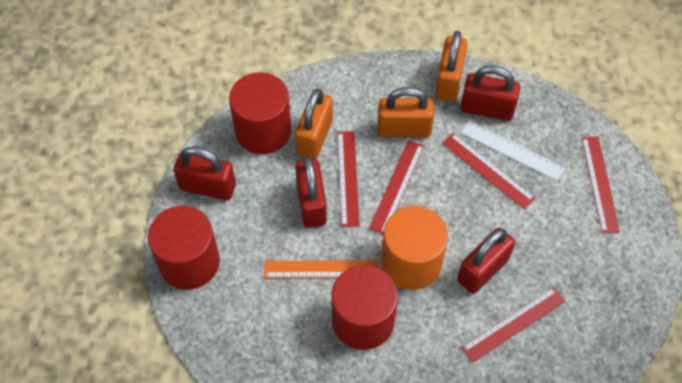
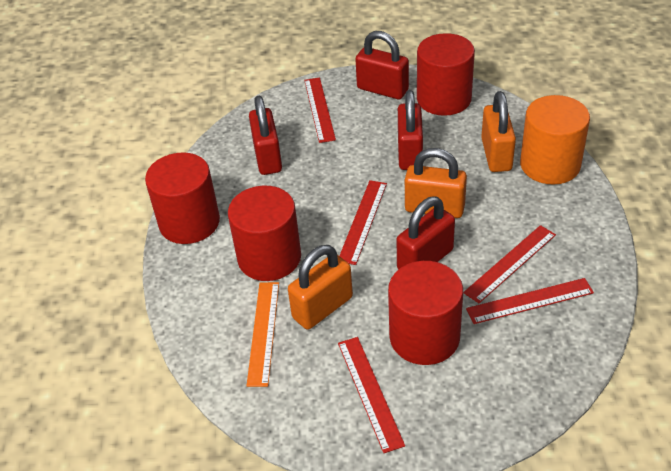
red cylinder: 3 -> 4
white ruler: 1 -> 0

